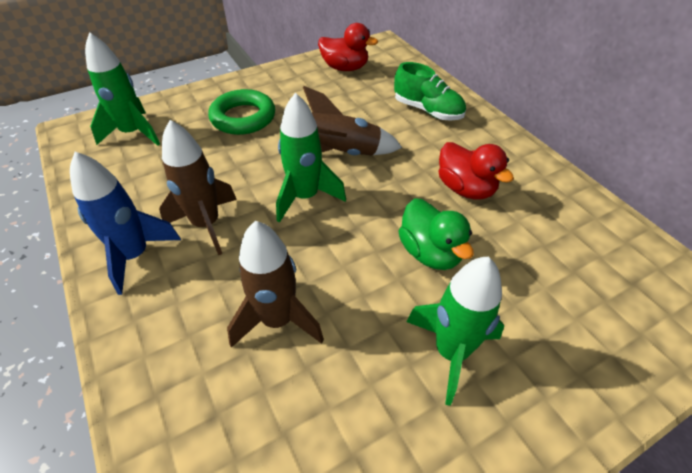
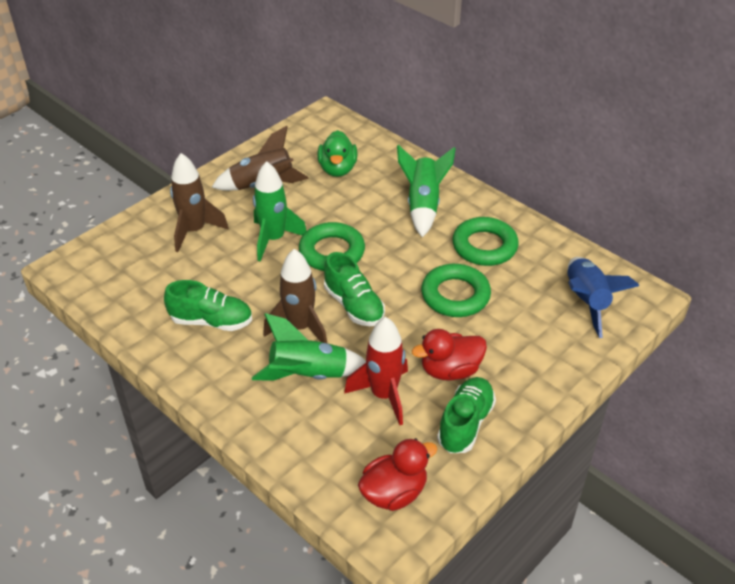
green ring: 1 -> 3
green shoe: 1 -> 3
red rocket: 0 -> 1

